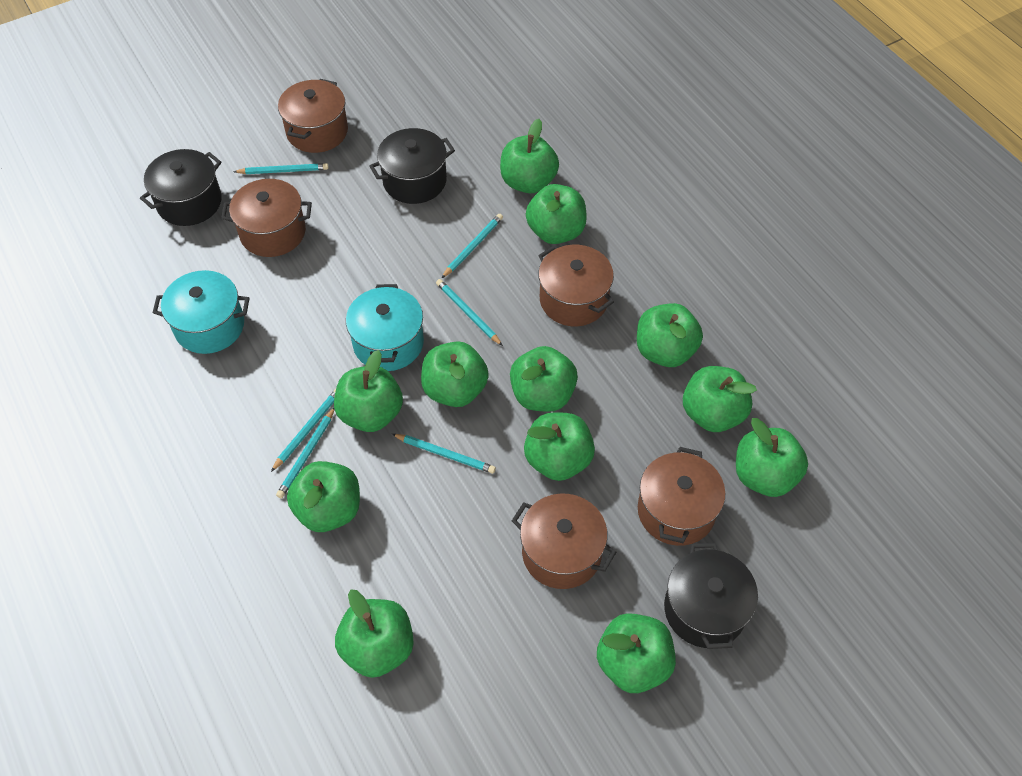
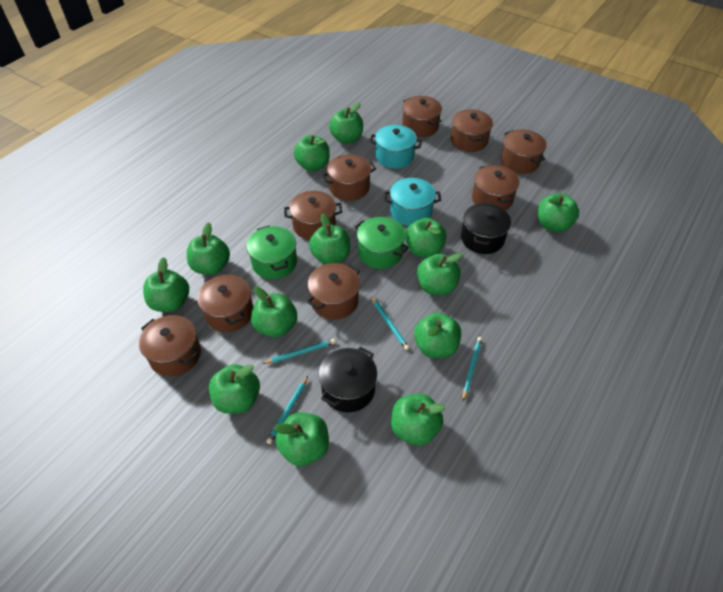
black pot: 3 -> 2
brown pot: 5 -> 9
green apple: 12 -> 13
green pot: 0 -> 2
turquoise pencil: 6 -> 4

